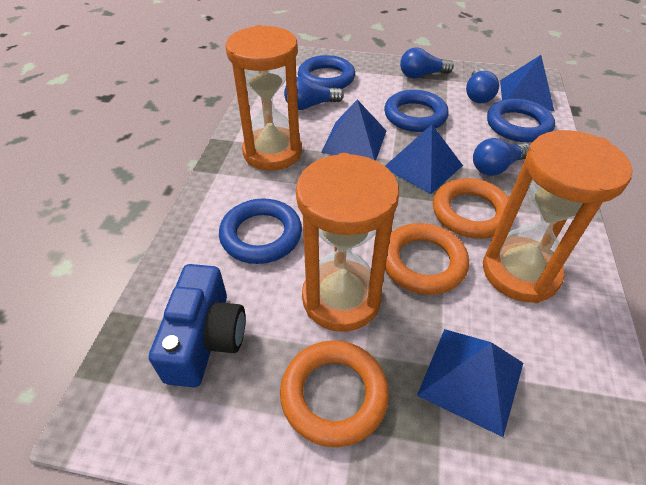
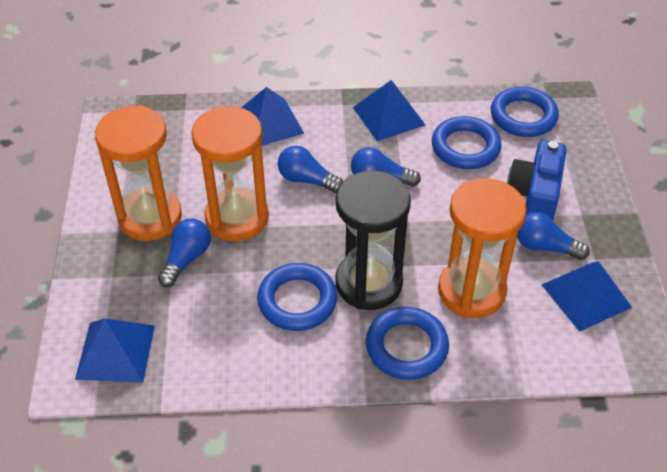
black hourglass: 0 -> 1
orange ring: 3 -> 0

